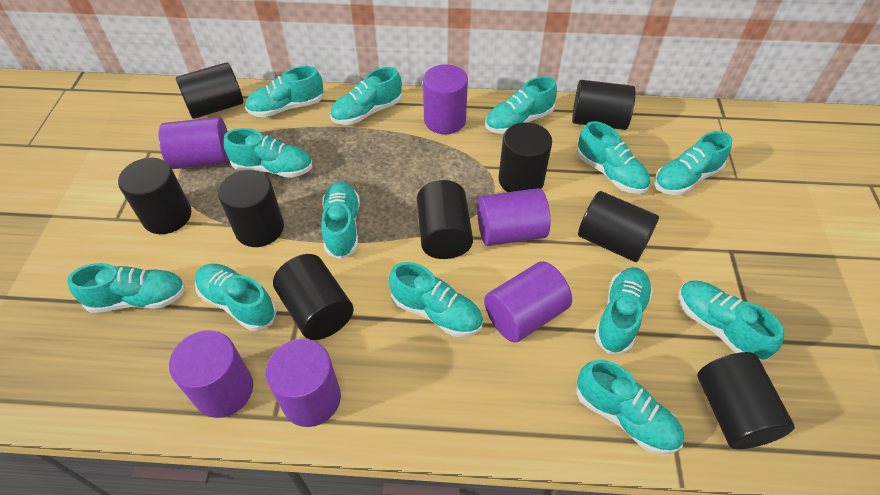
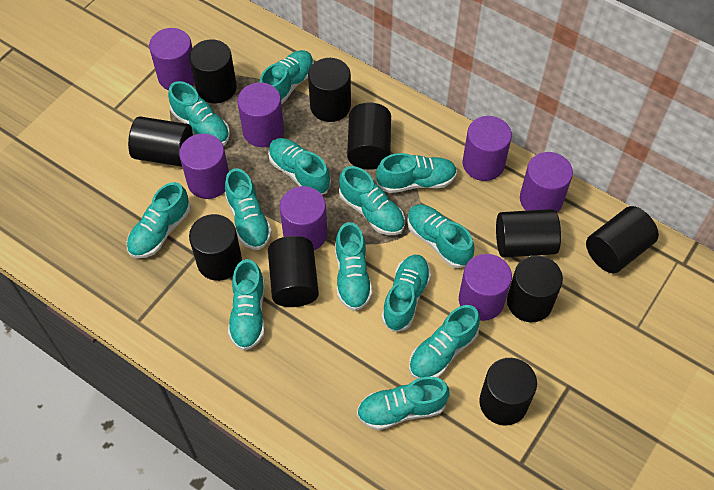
black cylinder: 9 -> 10
purple cylinder: 6 -> 7

